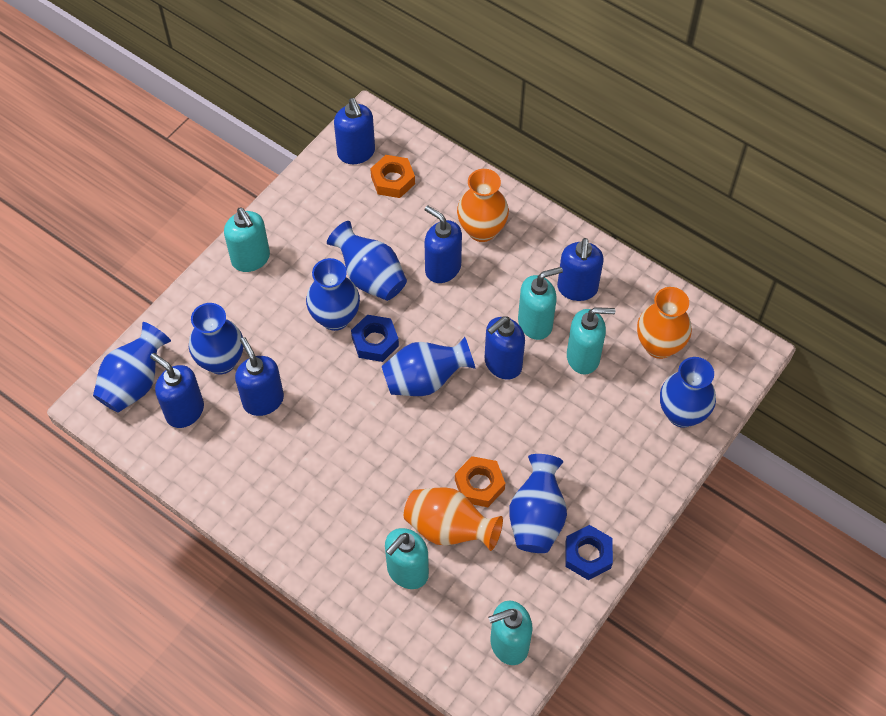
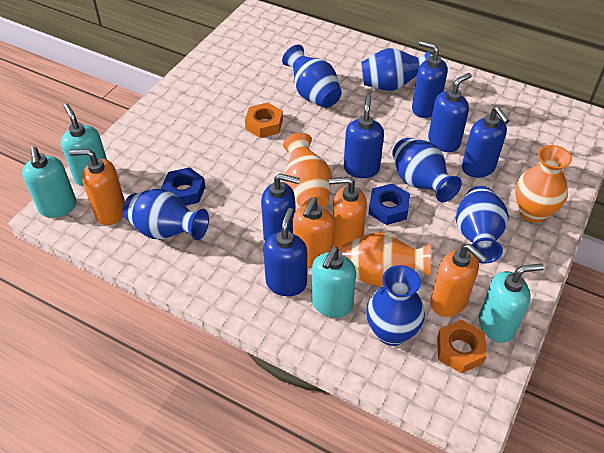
blue vase: 7 -> 6
orange soap dispenser: 0 -> 4
turquoise soap dispenser: 5 -> 4

